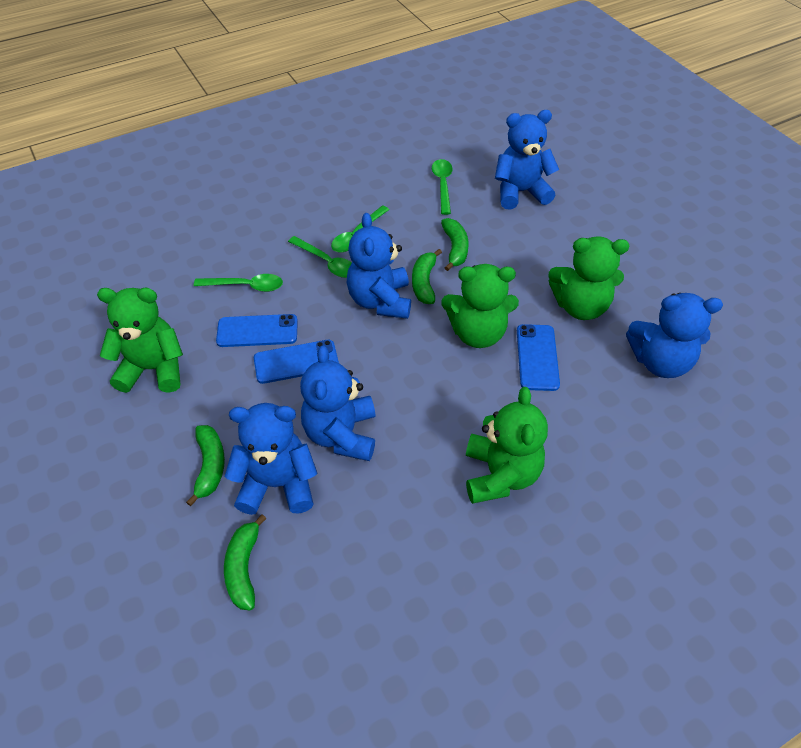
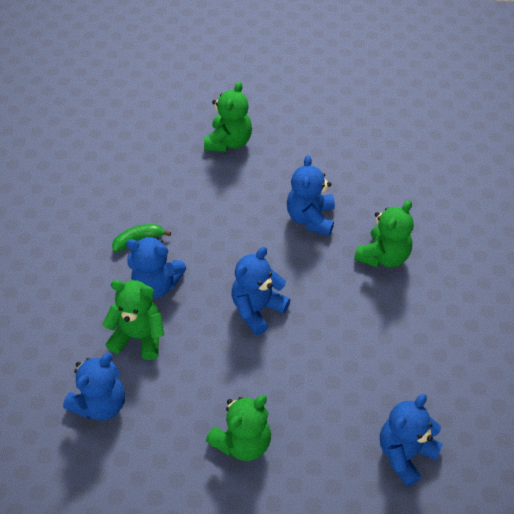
blue phone: 3 -> 0
green banana: 4 -> 1
green spoon: 4 -> 0

